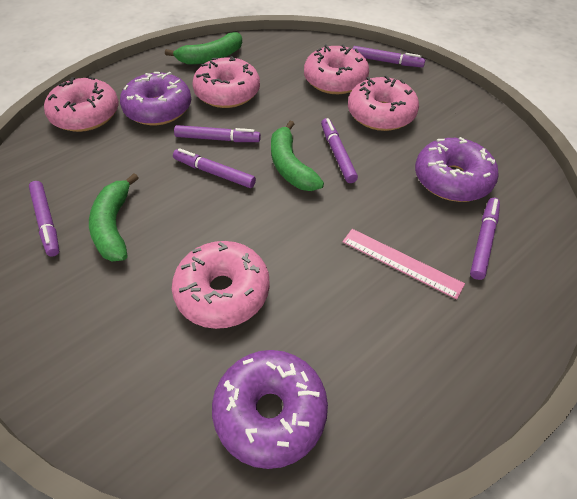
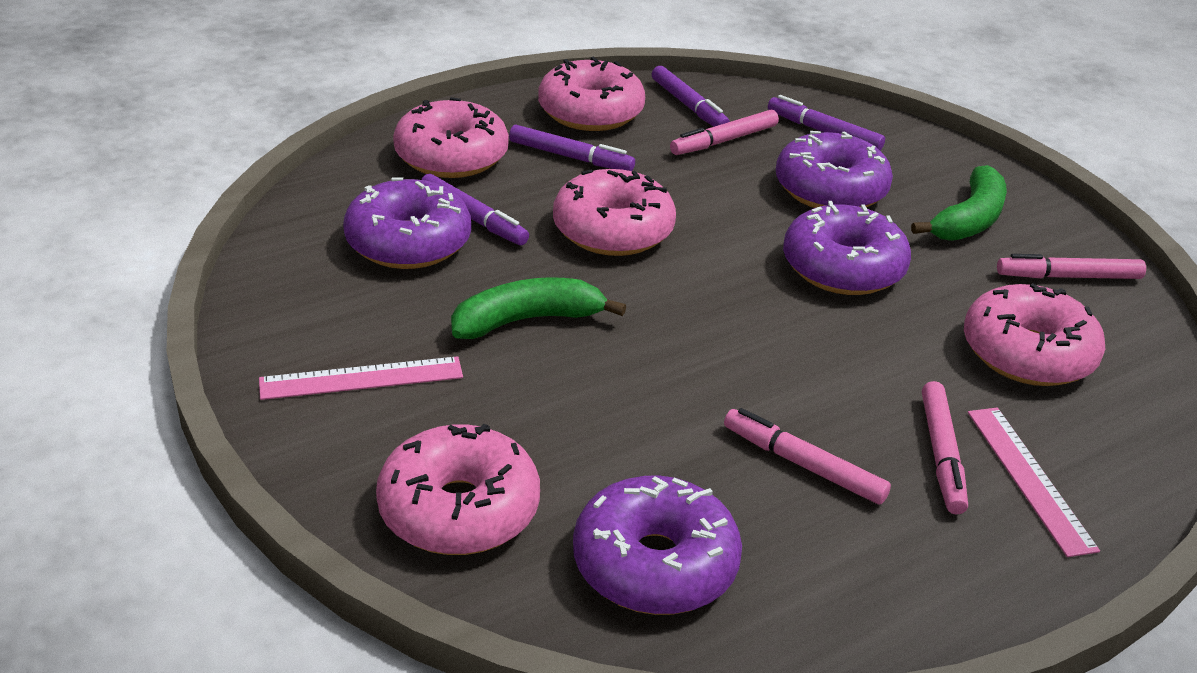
green banana: 3 -> 2
pink marker: 0 -> 4
pink ruler: 1 -> 2
purple donut: 3 -> 4
purple marker: 6 -> 4

